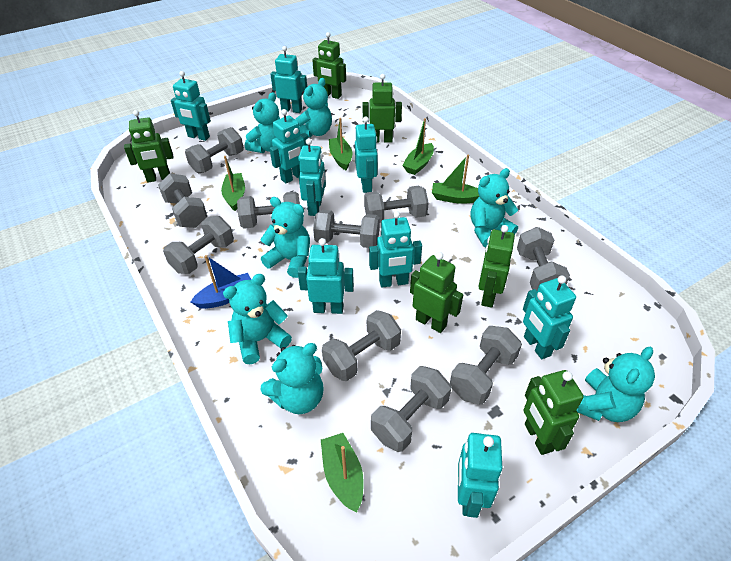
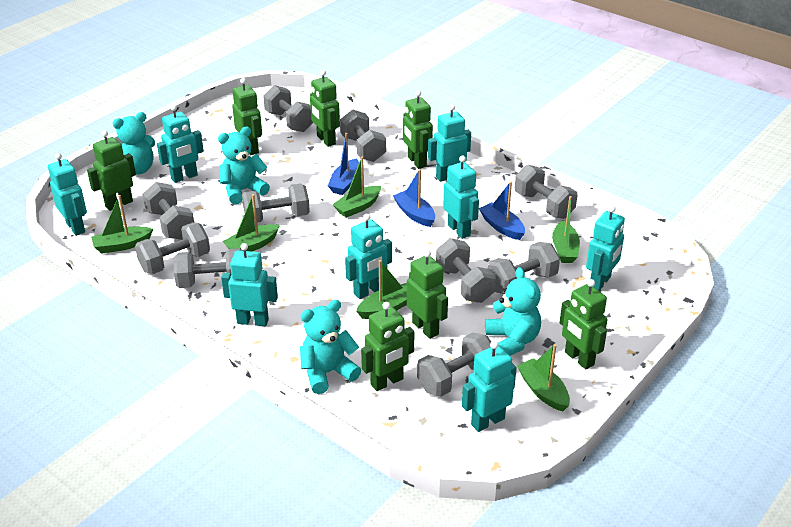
blue boat: 1 -> 3
green boat: 5 -> 6
green robot: 6 -> 7
turquoise robot: 9 -> 8
turquoise teddy bear: 7 -> 4

